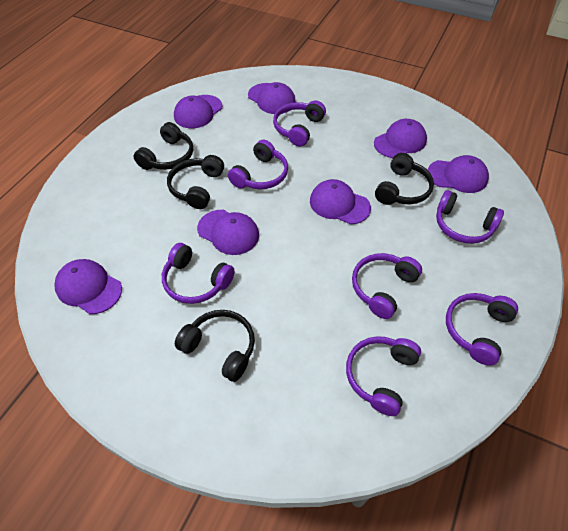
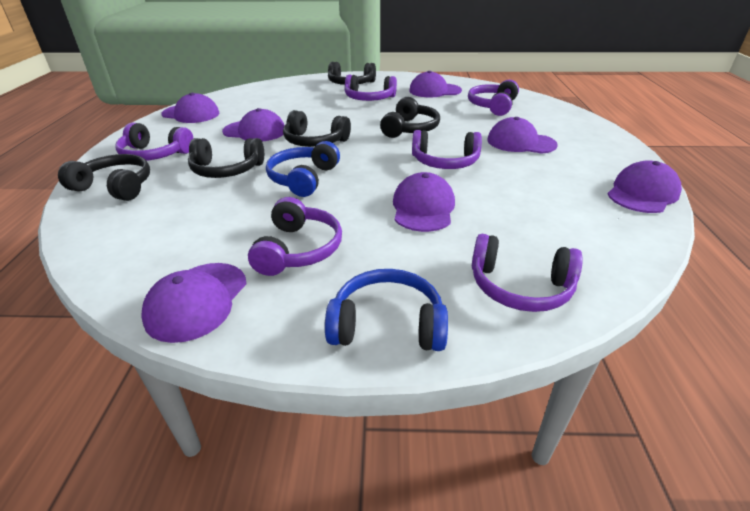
black headphones: 4 -> 5
blue headphones: 0 -> 2
purple headphones: 7 -> 6

